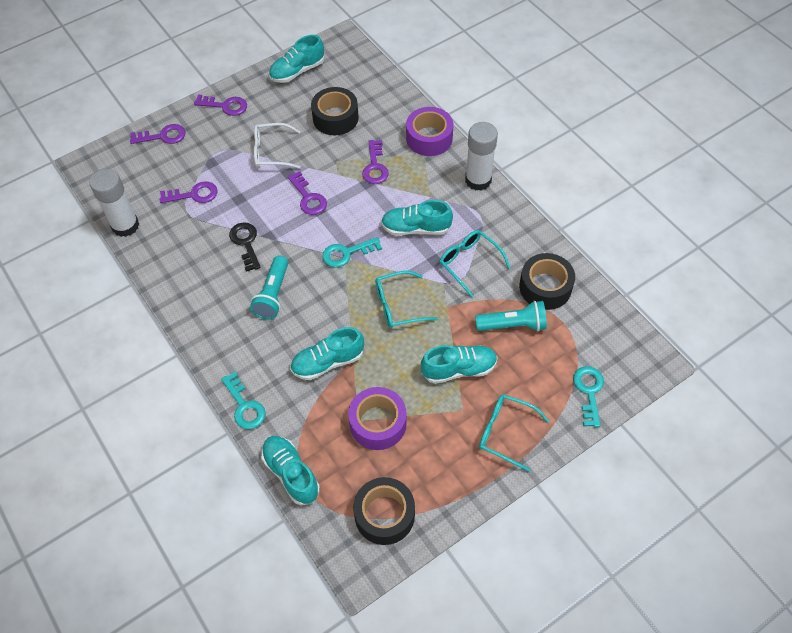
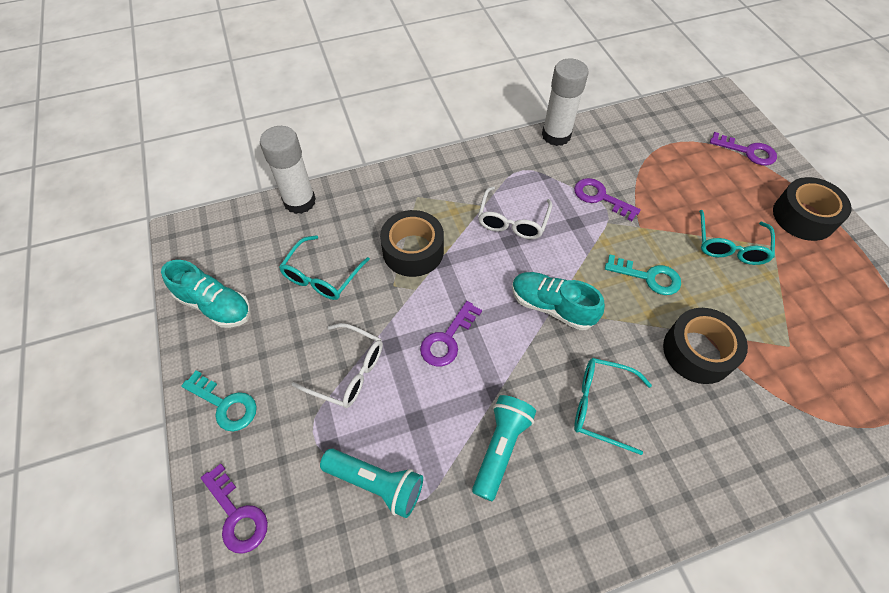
black key: 1 -> 0
purple key: 5 -> 4
purple tape: 2 -> 0
turquoise key: 3 -> 2
turquoise shoe: 5 -> 2
white glasses: 1 -> 2

